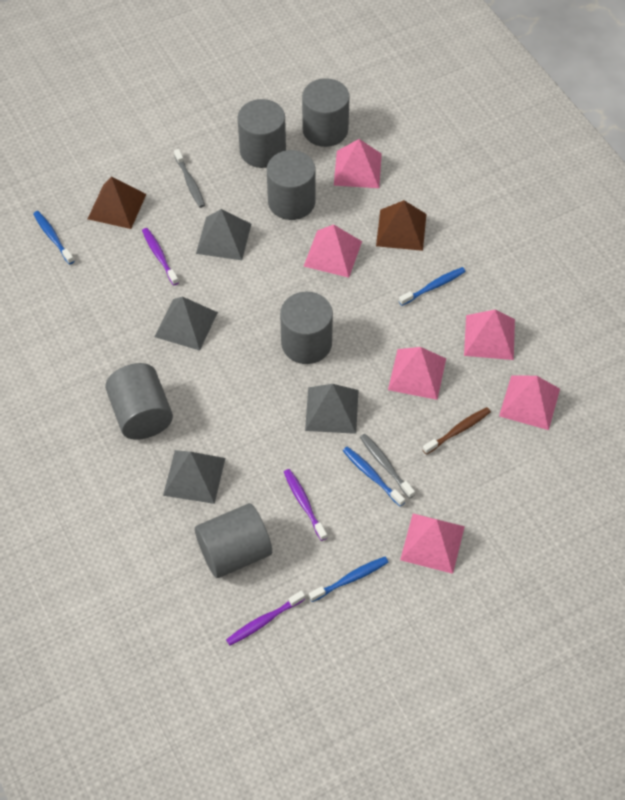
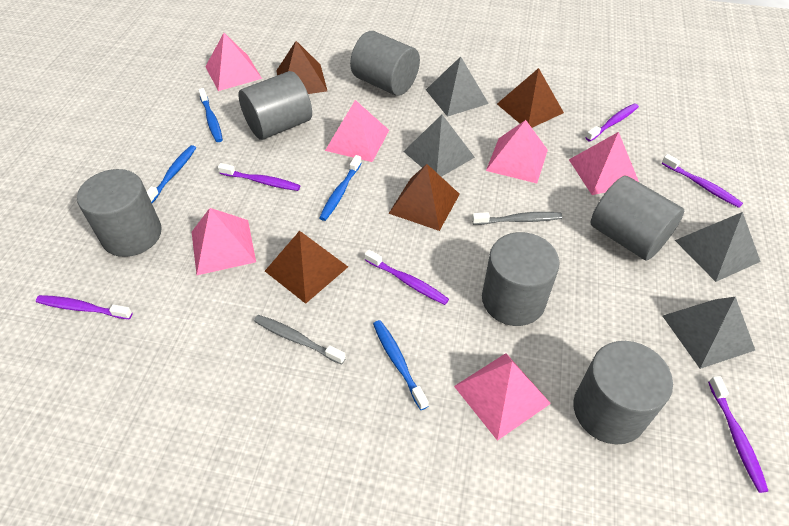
brown pyramid: 2 -> 4
brown toothbrush: 1 -> 0
purple toothbrush: 3 -> 6

